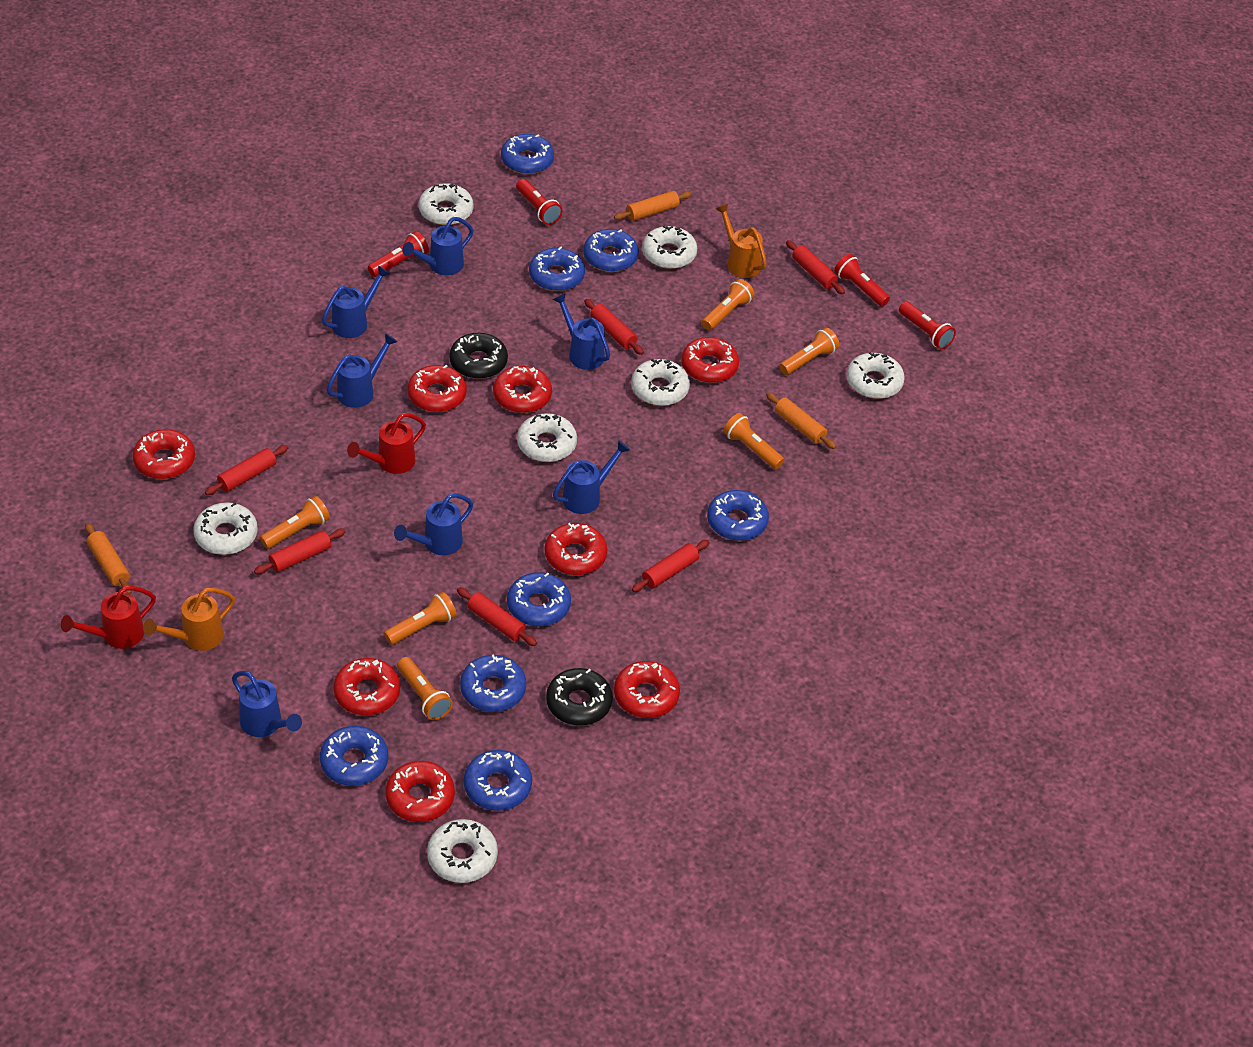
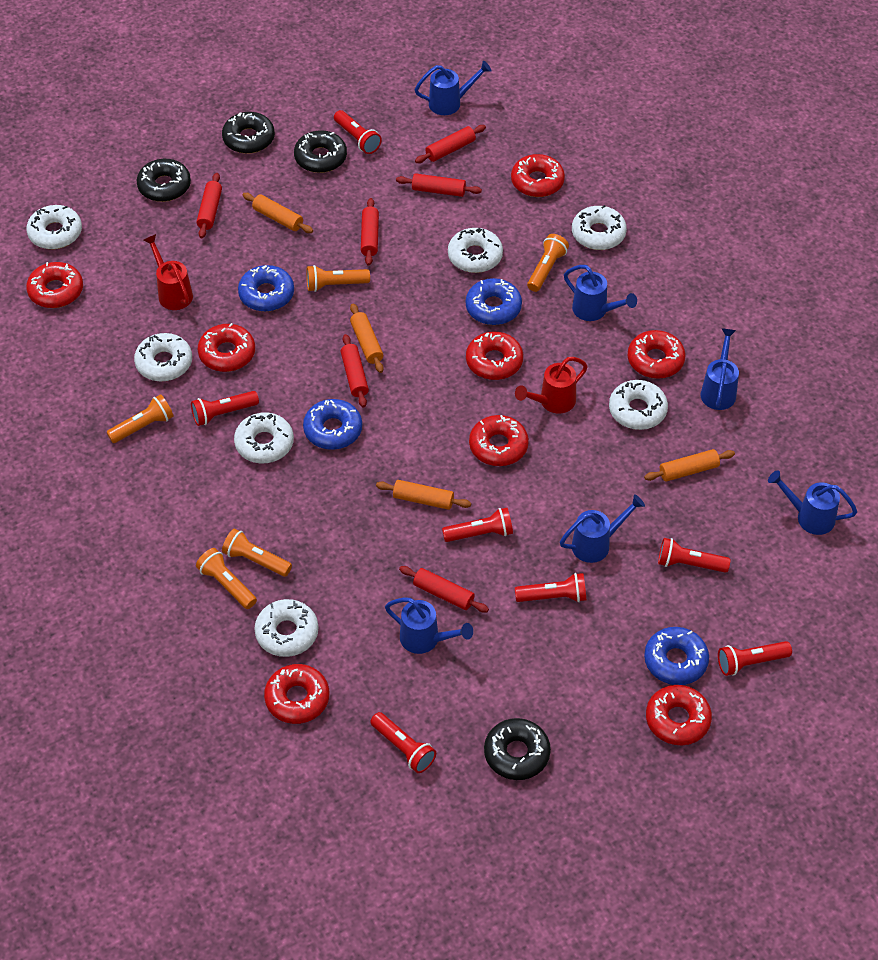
black donut: 2 -> 4
blue donut: 8 -> 4
blue watering can: 7 -> 6
orange flashlight: 6 -> 5
orange rolling pin: 3 -> 4
orange watering can: 2 -> 0
red flashlight: 4 -> 7

